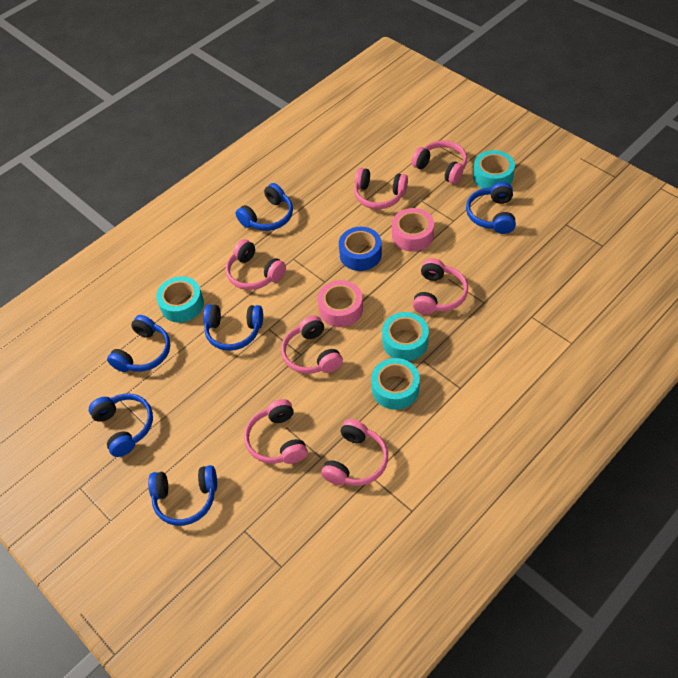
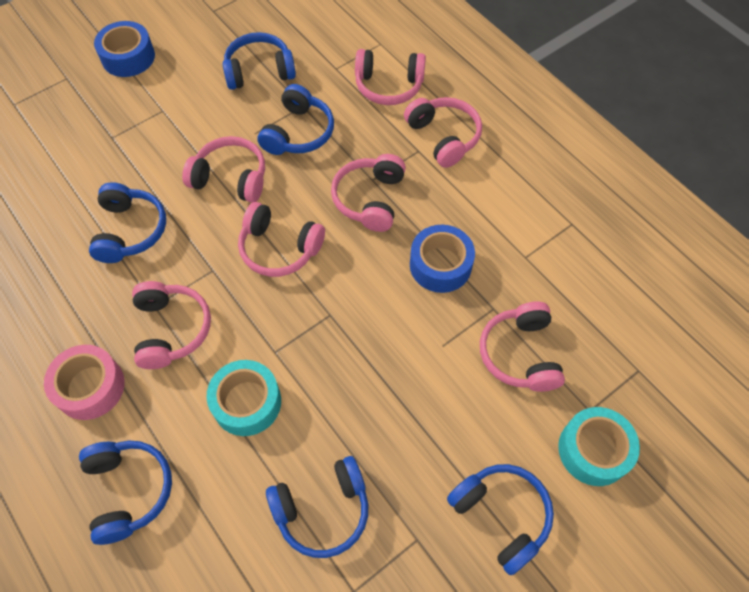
blue tape: 1 -> 2
pink tape: 2 -> 1
turquoise tape: 4 -> 2

